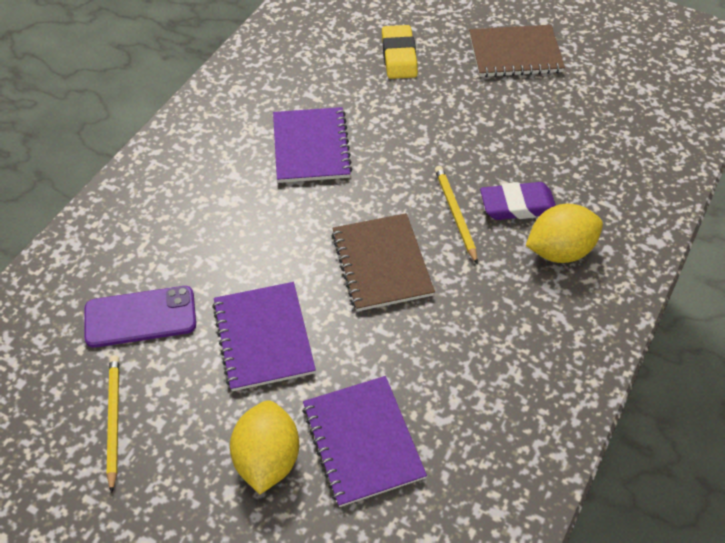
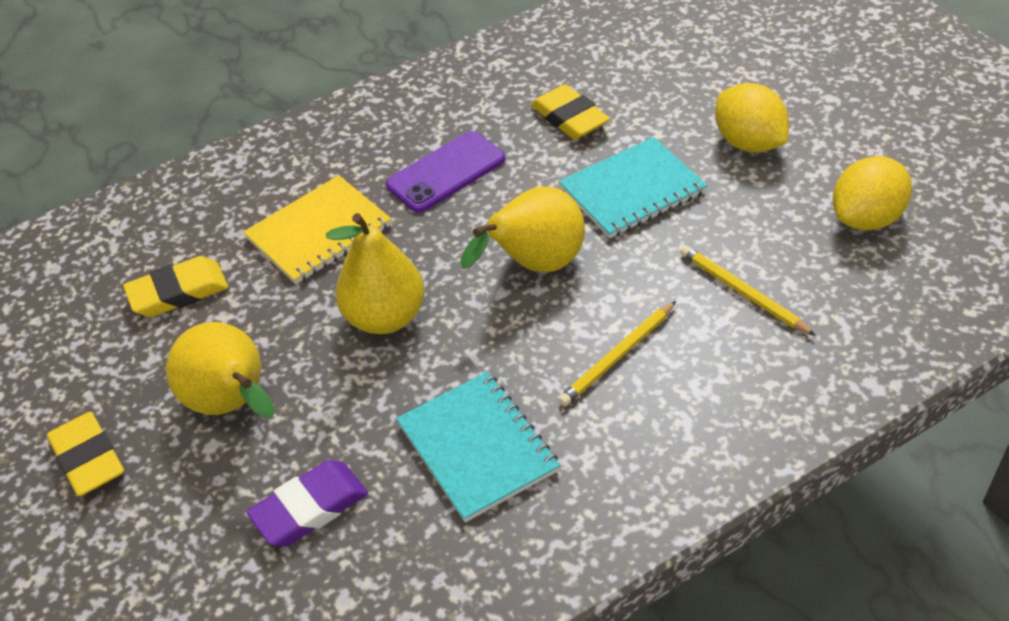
brown notebook: 2 -> 0
purple notebook: 3 -> 0
turquoise notebook: 0 -> 2
yellow eraser: 1 -> 3
yellow notebook: 0 -> 1
yellow pear: 0 -> 3

